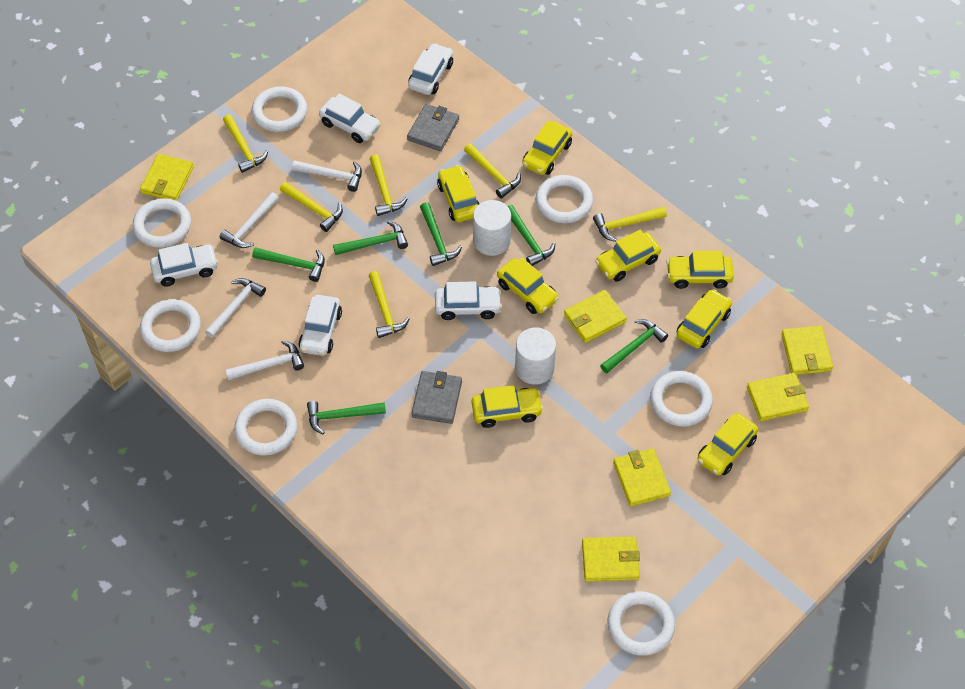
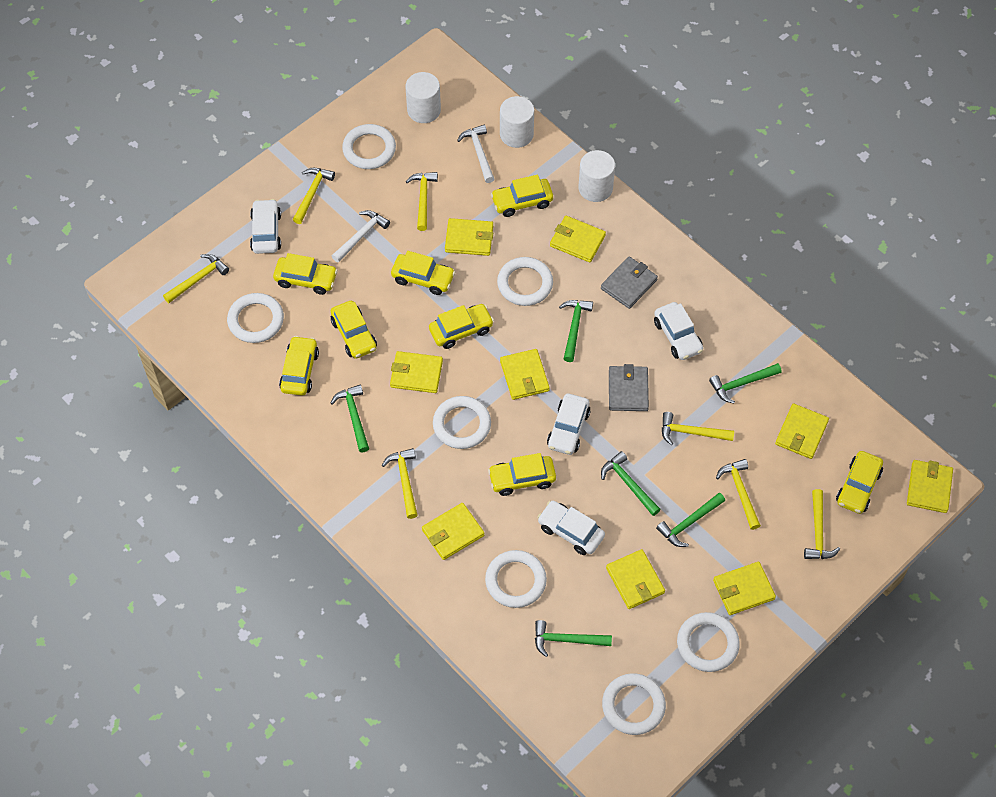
white car: 5 -> 4
white cylinder: 2 -> 3
white hammer: 4 -> 2
yellow hammer: 6 -> 7
yellow wallet: 6 -> 9

